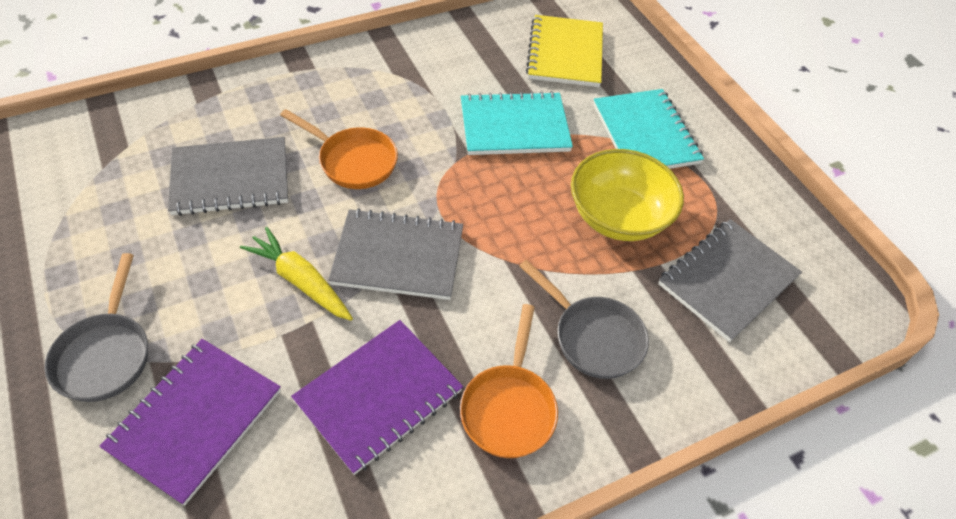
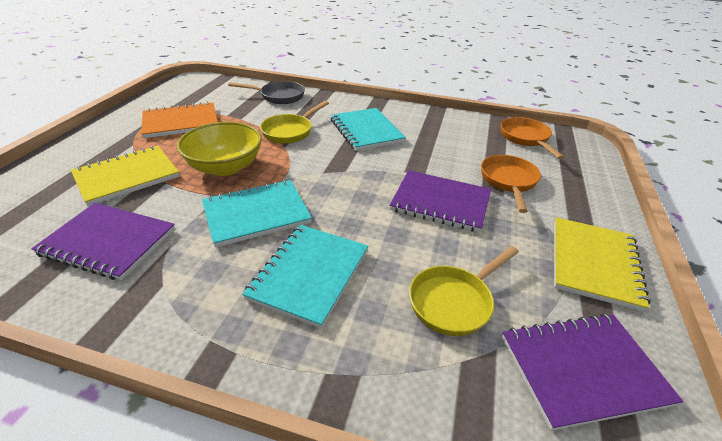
grey notebook: 3 -> 0
grey pan: 2 -> 1
orange notebook: 0 -> 1
purple notebook: 2 -> 3
turquoise notebook: 2 -> 3
yellow carrot: 1 -> 0
yellow notebook: 1 -> 2
yellow pan: 0 -> 2

